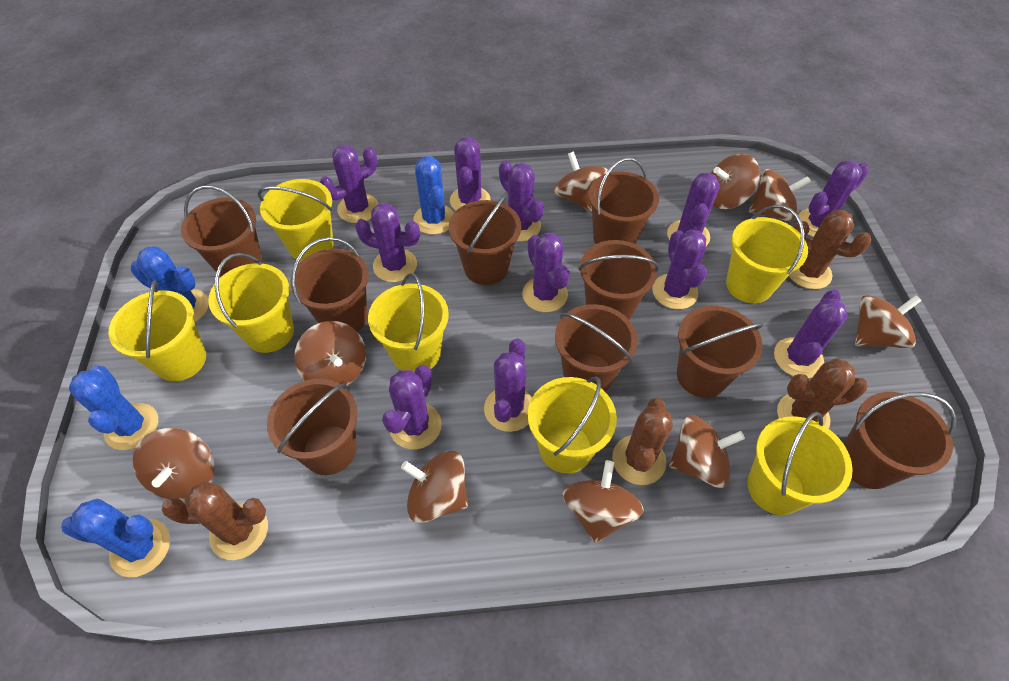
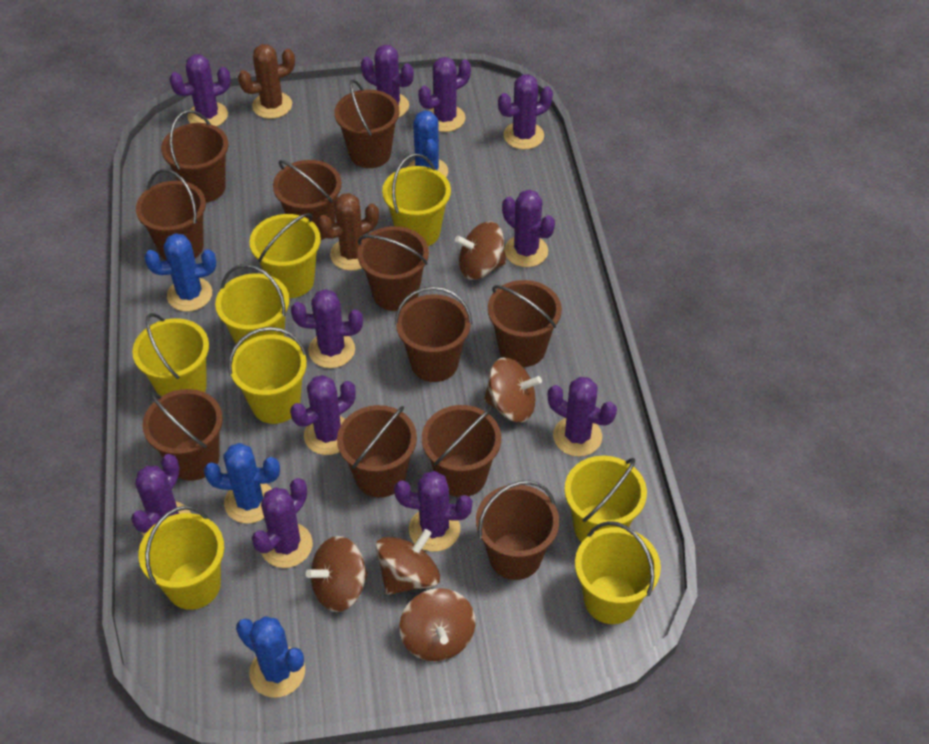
brown bucket: 9 -> 11
brown cactus: 4 -> 2
brown spinning top: 9 -> 5
yellow bucket: 7 -> 8

